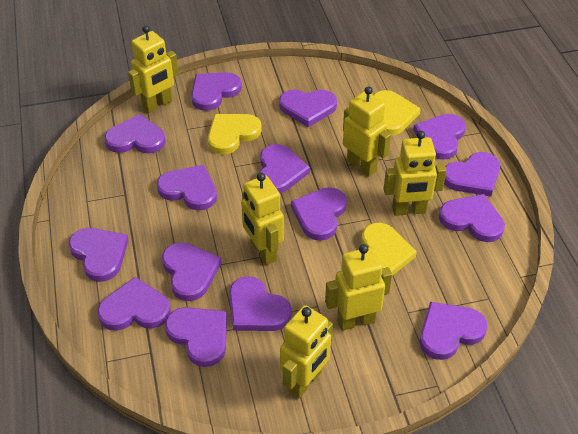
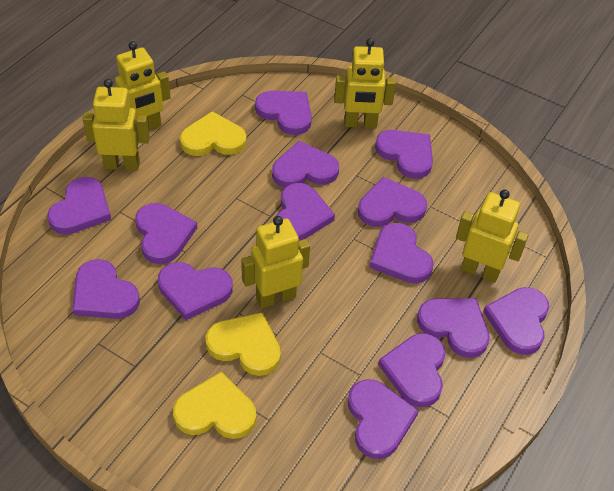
purple heart: 15 -> 14
yellow robot: 6 -> 5

